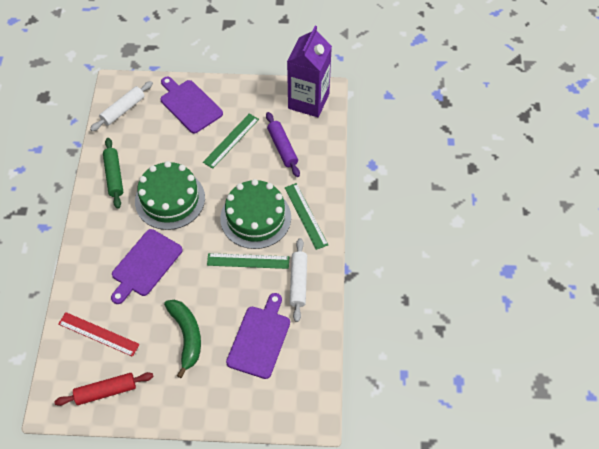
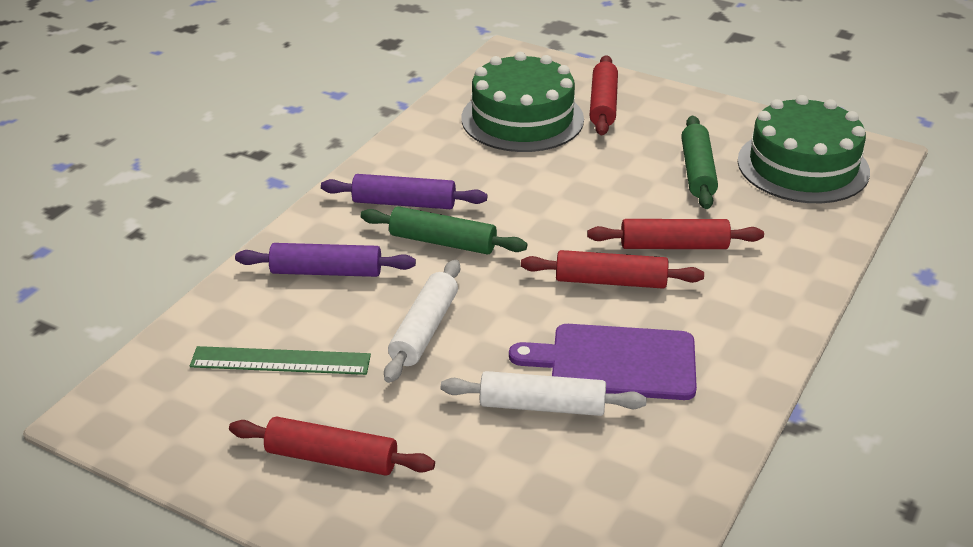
green banana: 1 -> 0
green rolling pin: 1 -> 2
green ruler: 3 -> 1
purple carton: 1 -> 0
purple cutting board: 3 -> 1
purple rolling pin: 1 -> 2
red rolling pin: 1 -> 4
red ruler: 1 -> 0

